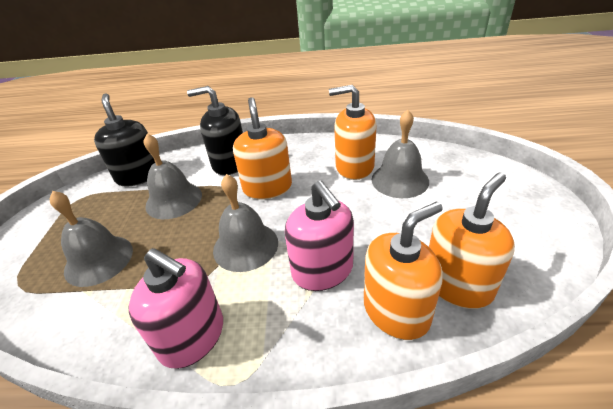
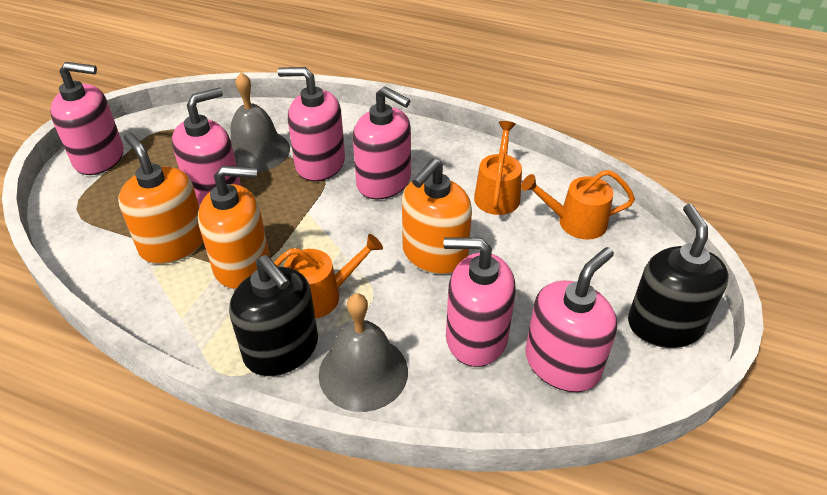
grey bell: 4 -> 2
orange soap dispenser: 4 -> 3
orange watering can: 0 -> 3
pink soap dispenser: 2 -> 6

